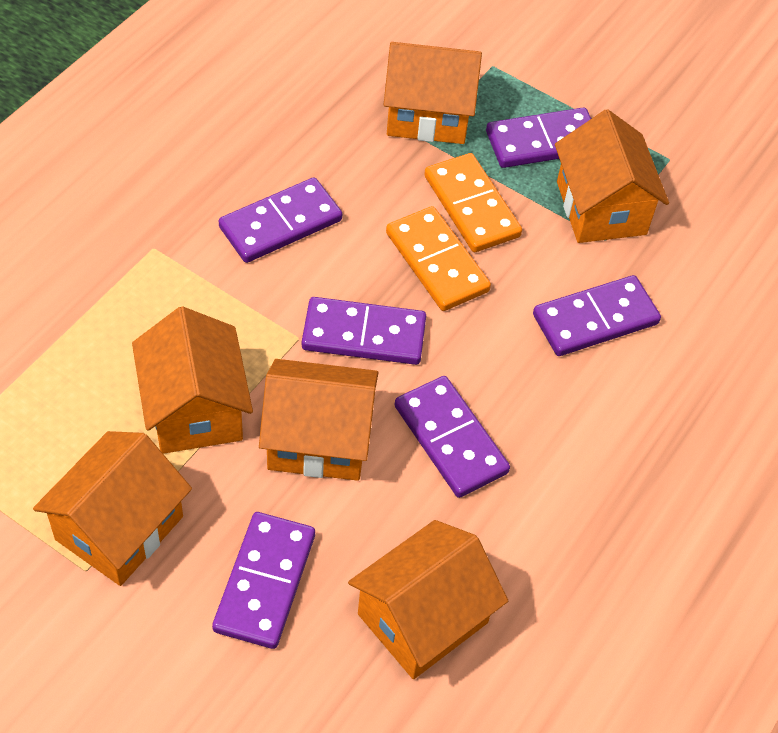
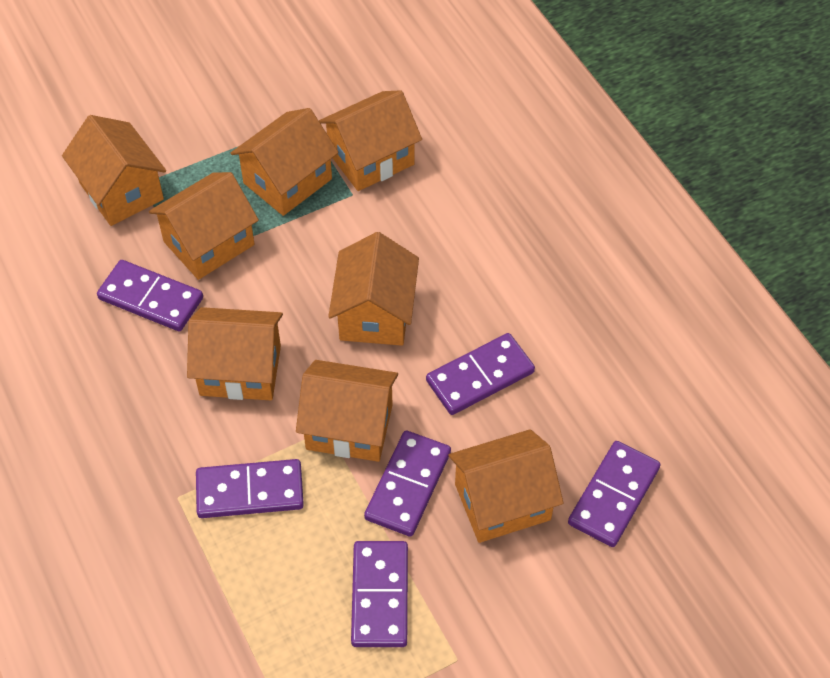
orange domino: 2 -> 0
orange house: 6 -> 8

